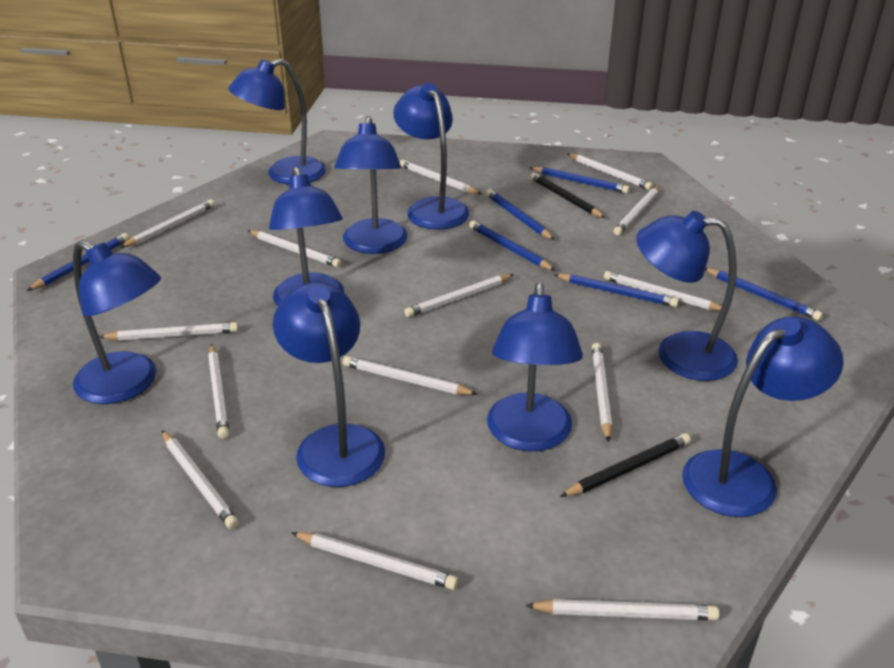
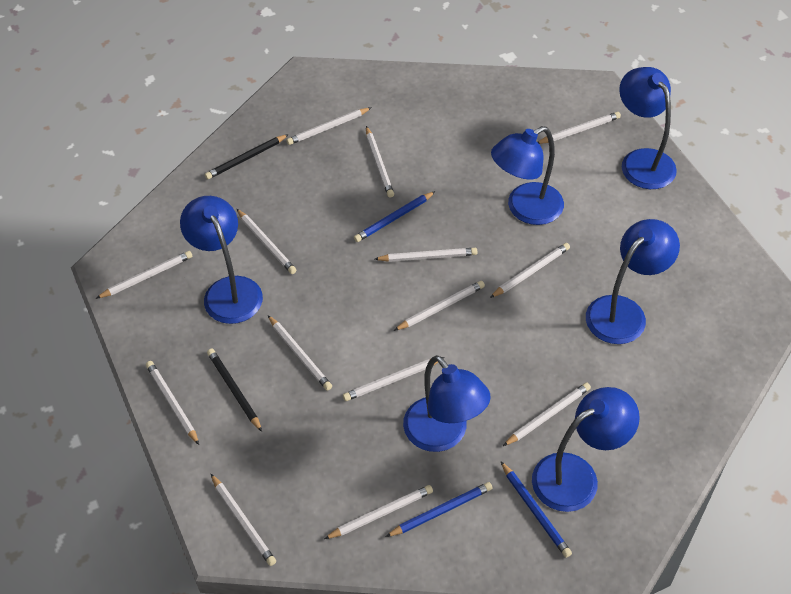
blue lamp: 9 -> 6
blue pencil: 6 -> 3

